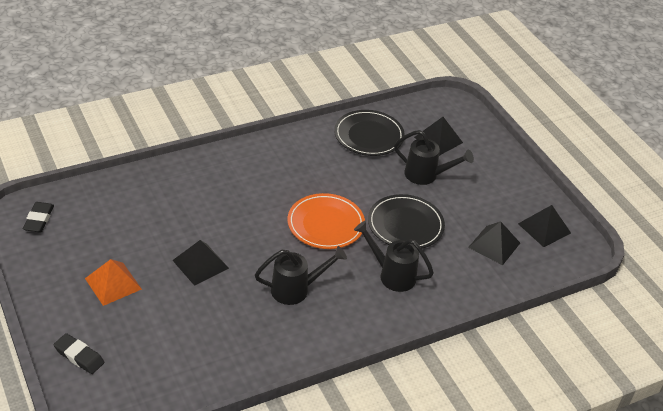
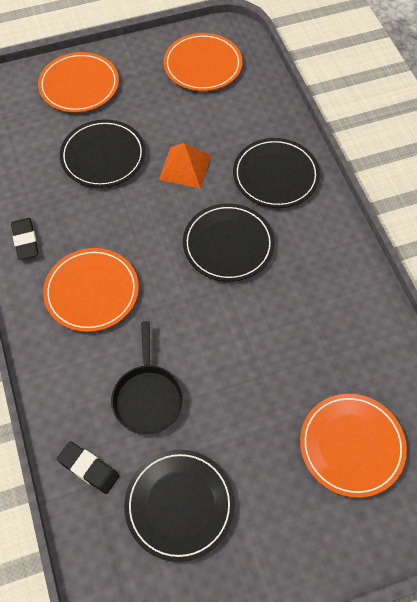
black pan: 0 -> 1
black plate: 2 -> 4
black pyramid: 4 -> 0
black watering can: 3 -> 0
orange plate: 1 -> 4

